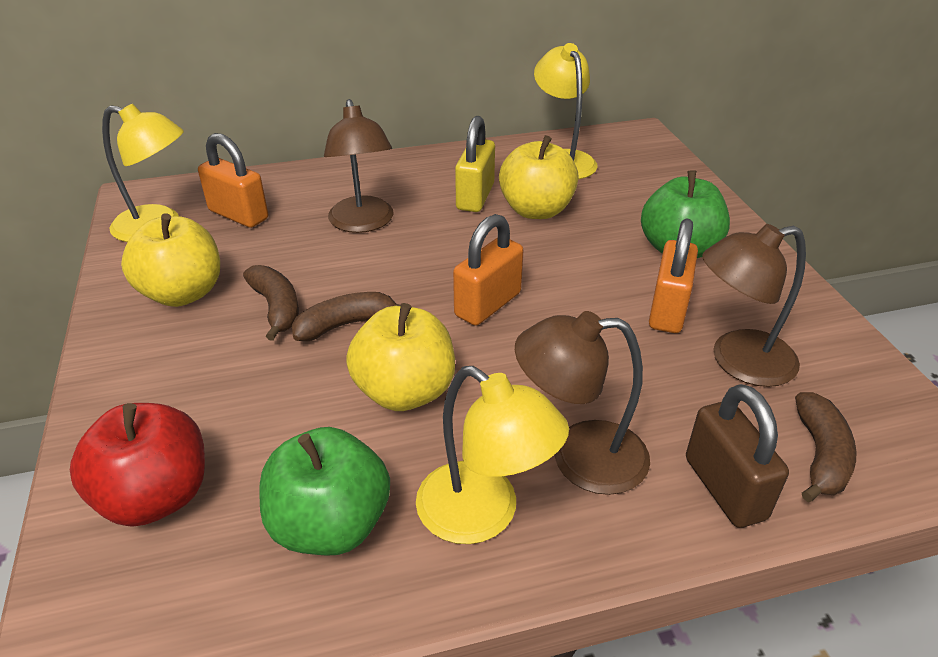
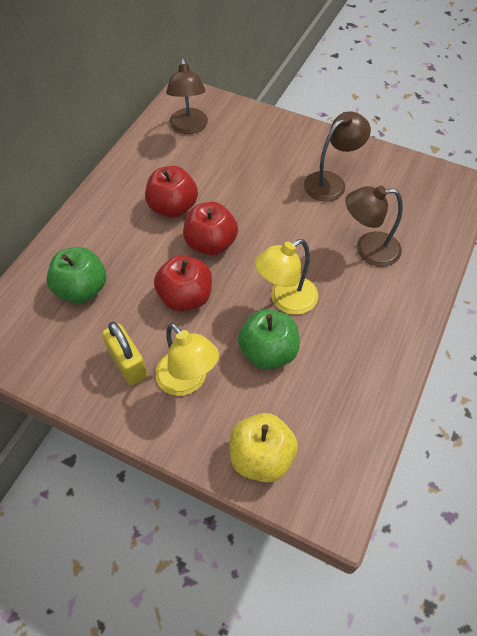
brown banana: 3 -> 0
brown padlock: 1 -> 0
orange padlock: 3 -> 0
red apple: 1 -> 3
yellow apple: 3 -> 1
yellow lamp: 3 -> 2

